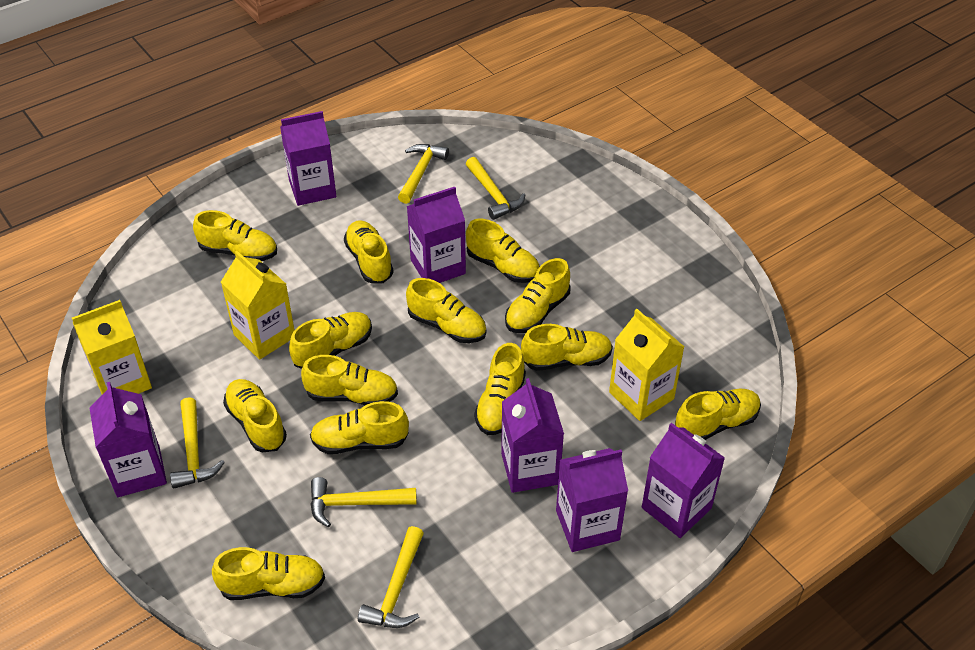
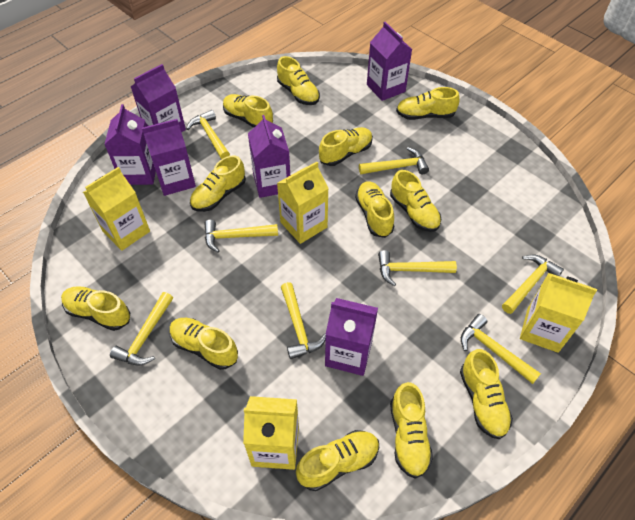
yellow carton: 3 -> 4
yellow hammer: 5 -> 8
yellow shoe: 13 -> 12

